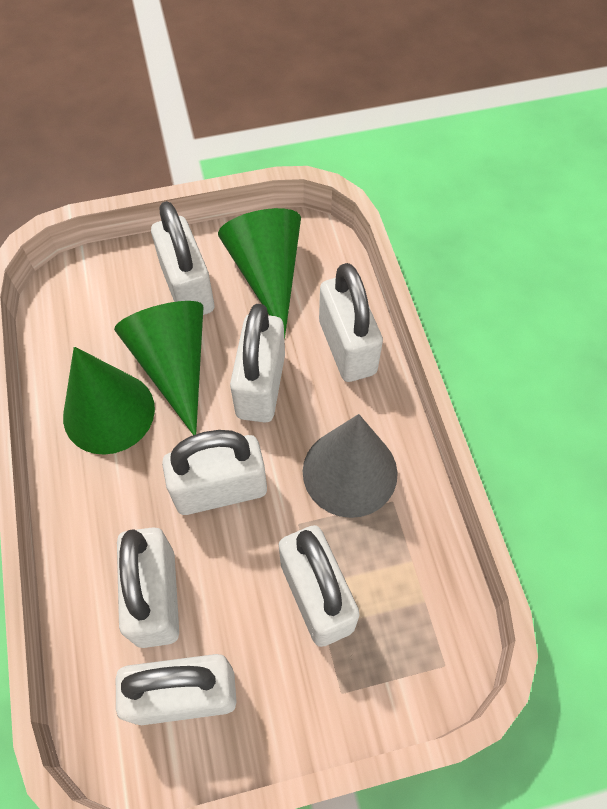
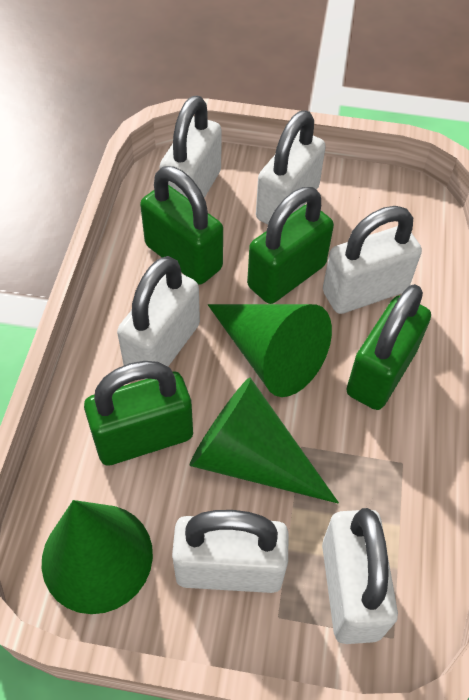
green padlock: 0 -> 4
grey cone: 1 -> 0
white padlock: 7 -> 6

